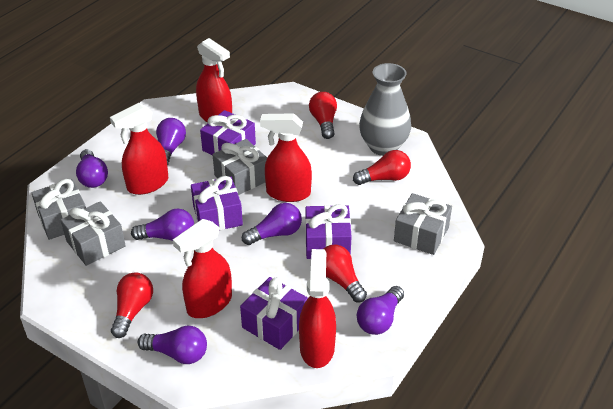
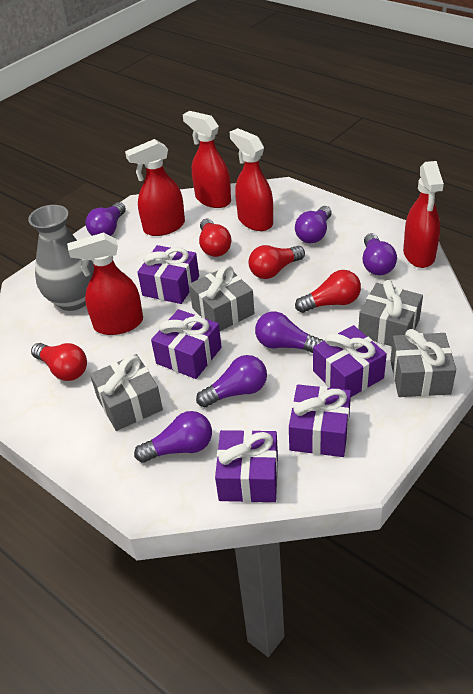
purple gift: 4 -> 5

